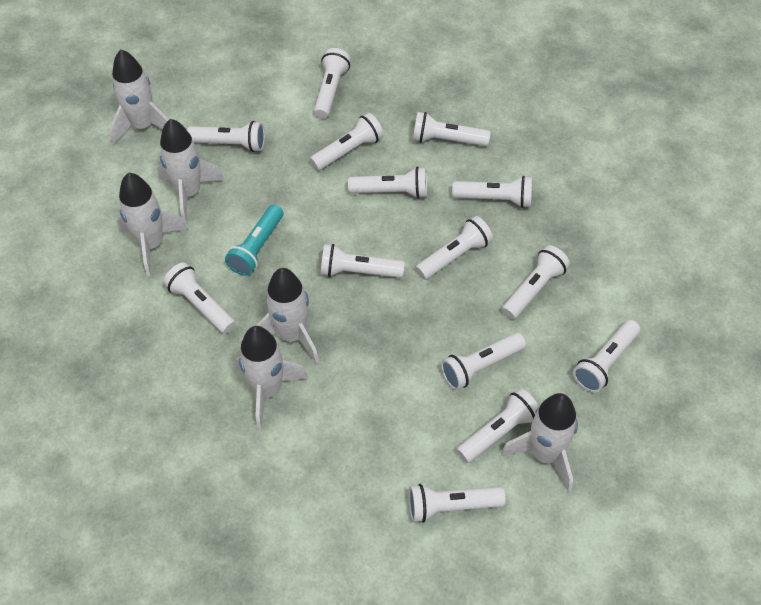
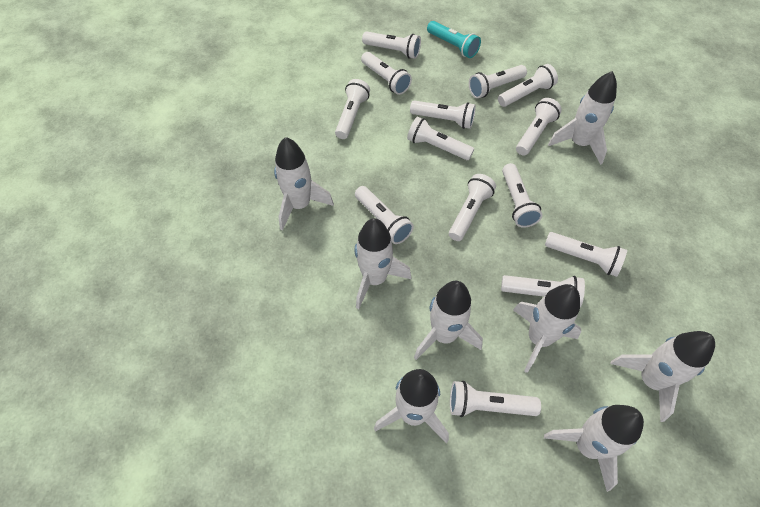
white rocket: 6 -> 8

